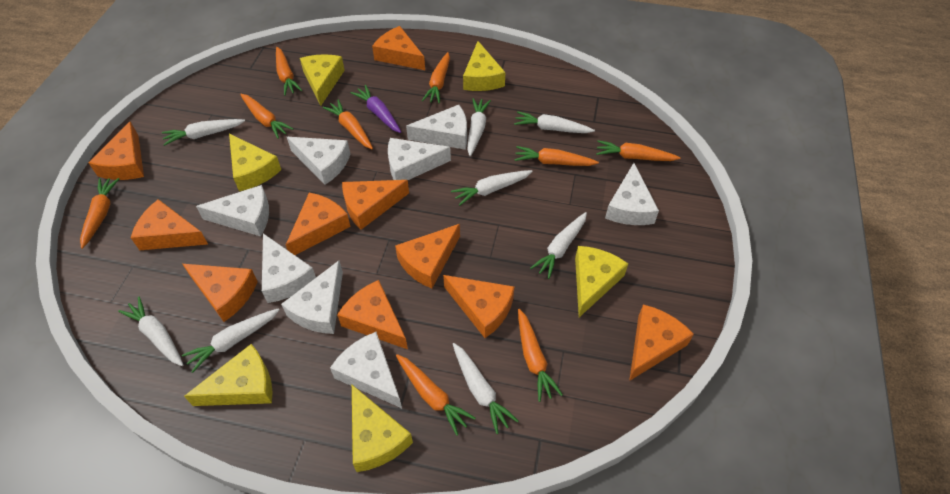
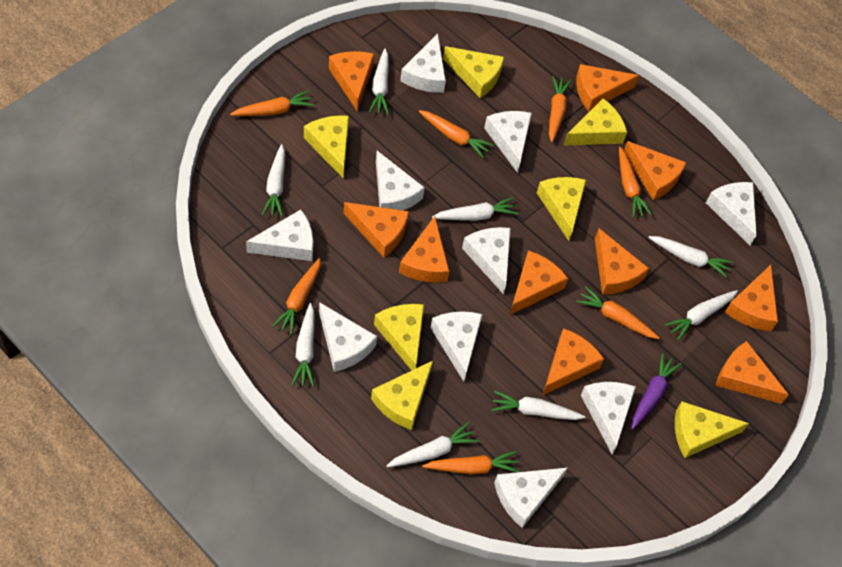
orange carrot: 9 -> 7
white cheese: 8 -> 10
yellow cheese: 6 -> 7

